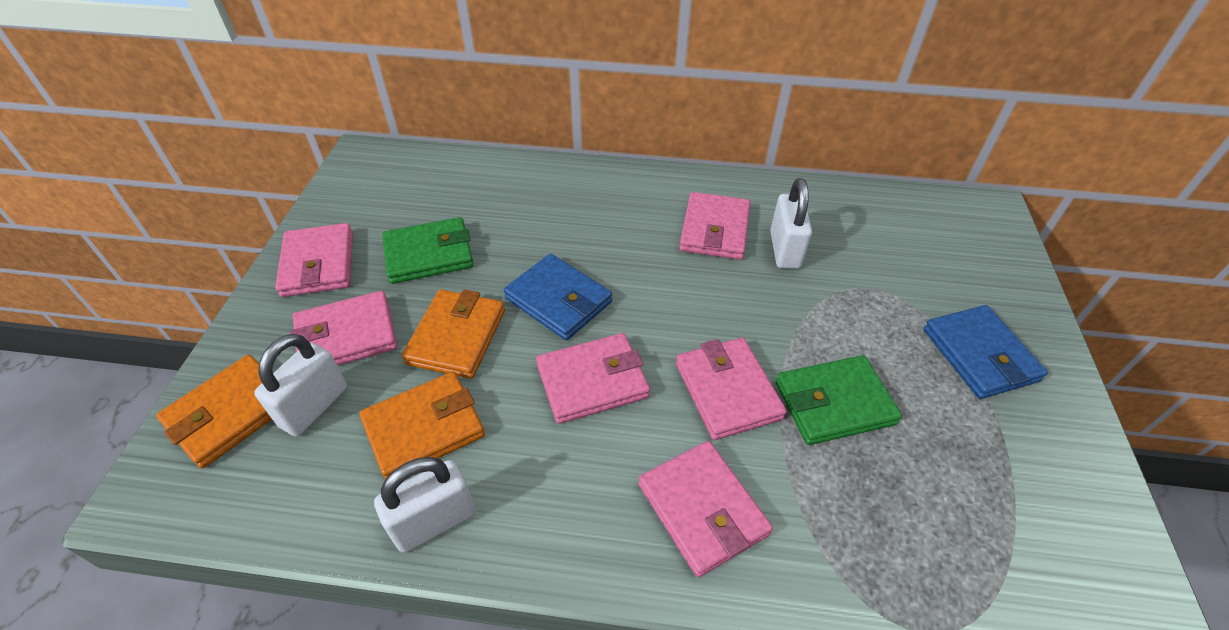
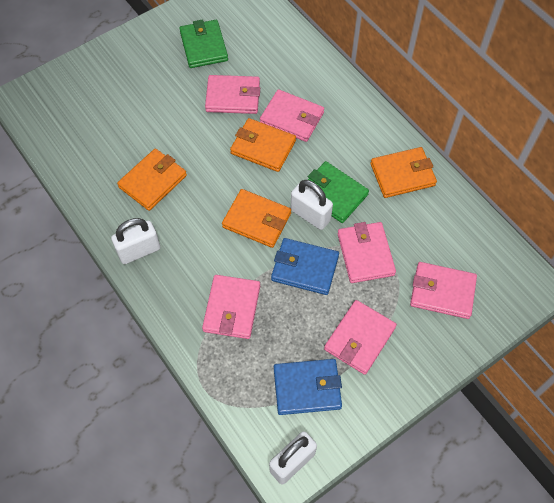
orange wallet: 3 -> 4

